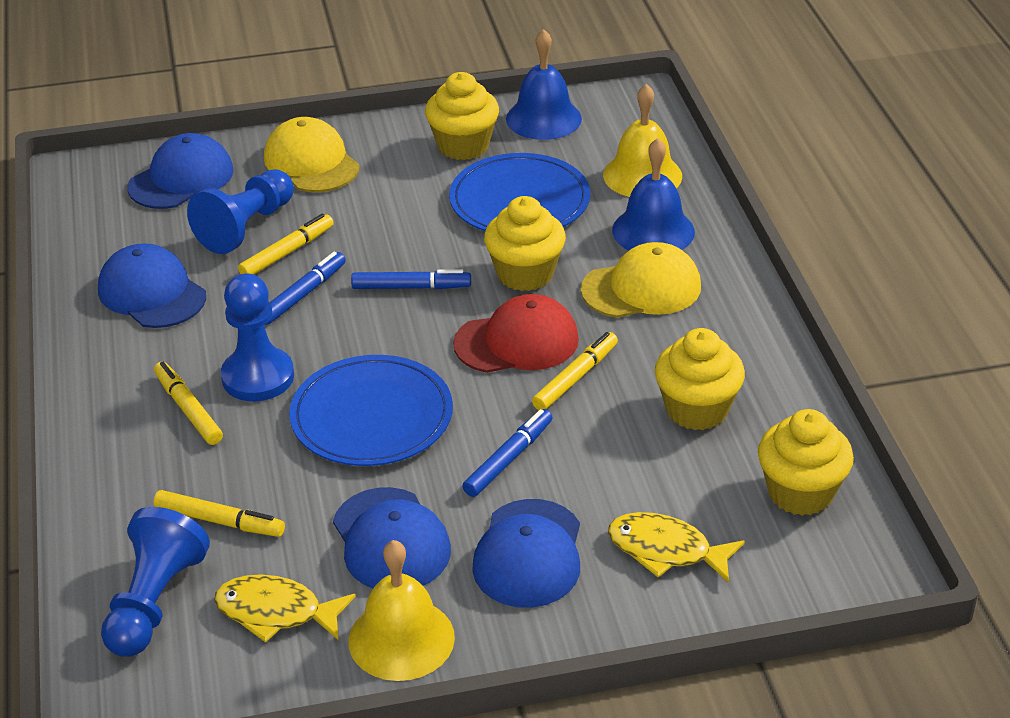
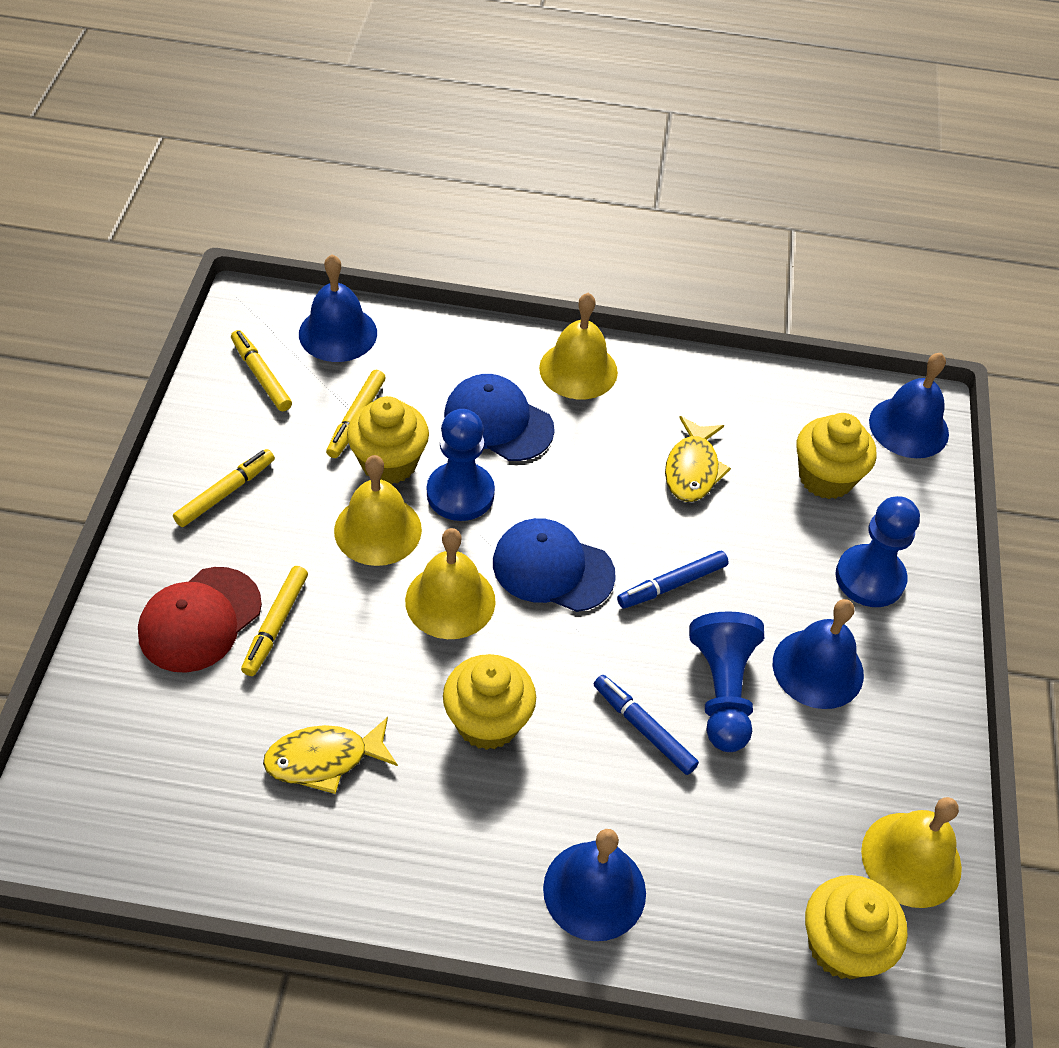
blue bell: 2 -> 4
blue cap: 4 -> 2
blue marker: 3 -> 2
blue plate: 2 -> 0
yellow bell: 2 -> 4
yellow cap: 2 -> 0

